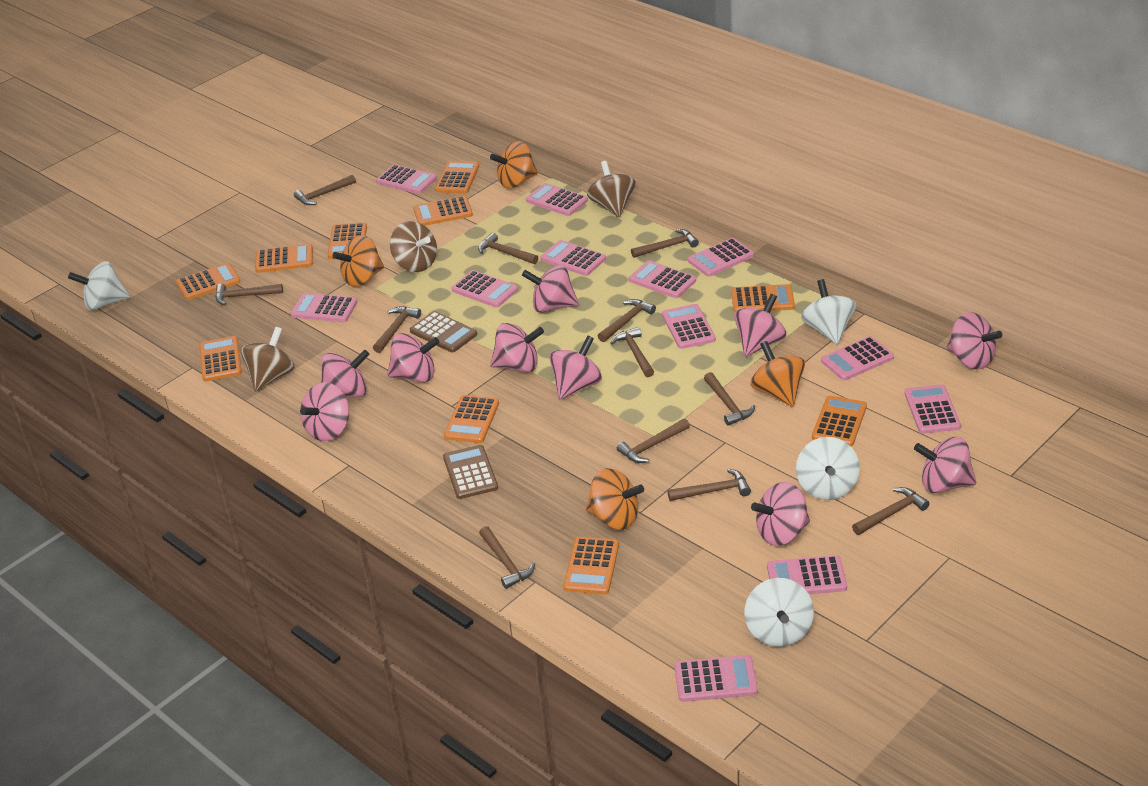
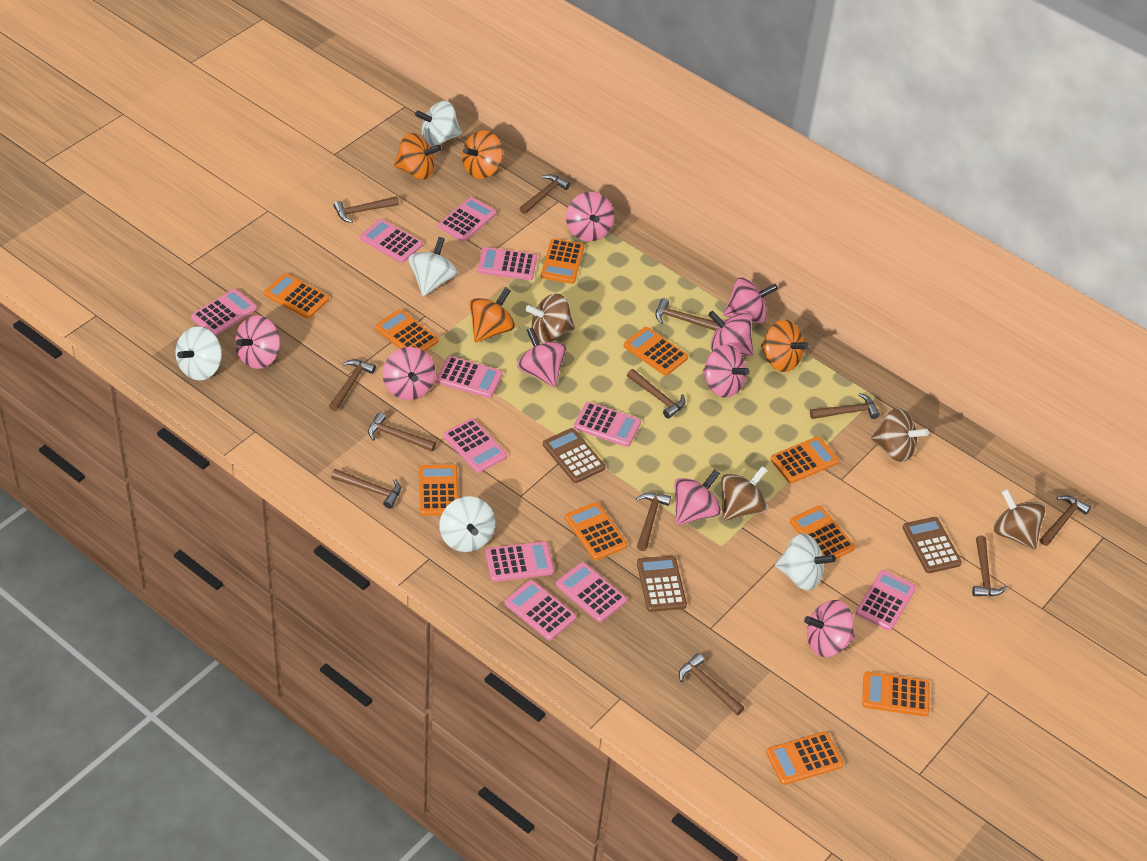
brown calculator: 2 -> 3
brown spinning top: 3 -> 4
pink calculator: 12 -> 11
pink spinning top: 10 -> 9
white spinning top: 4 -> 5

